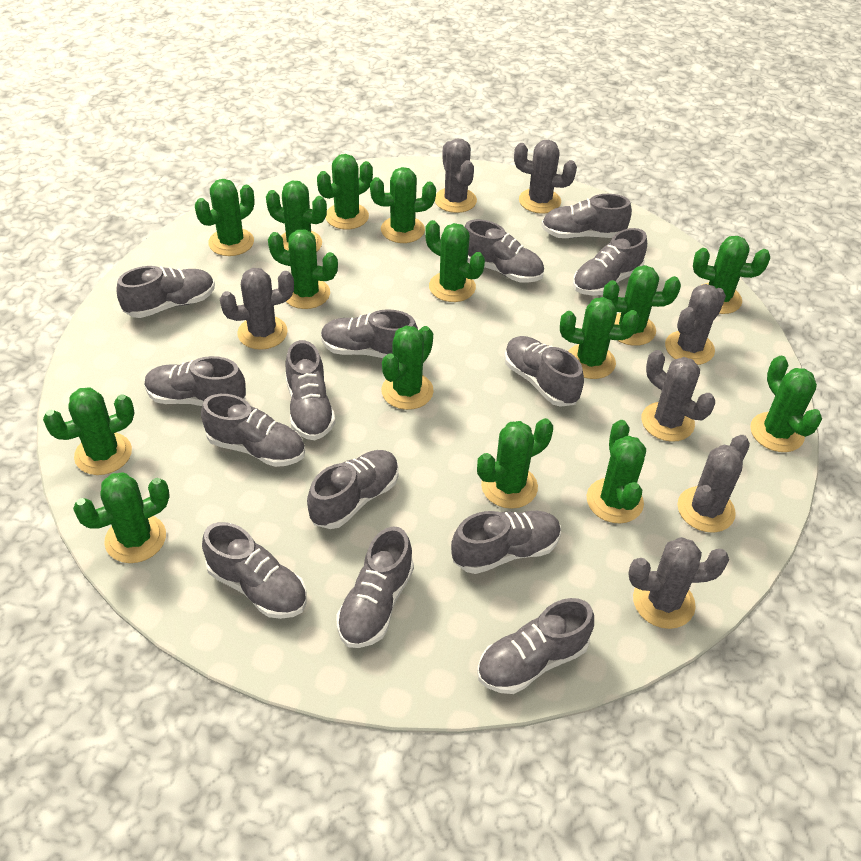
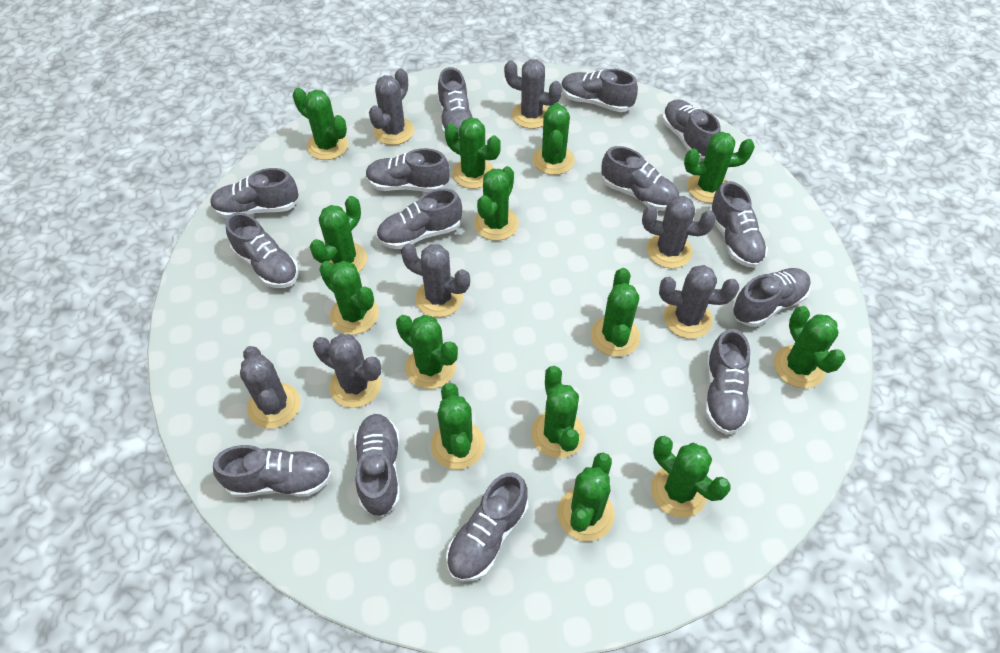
green cactus: 15 -> 14

